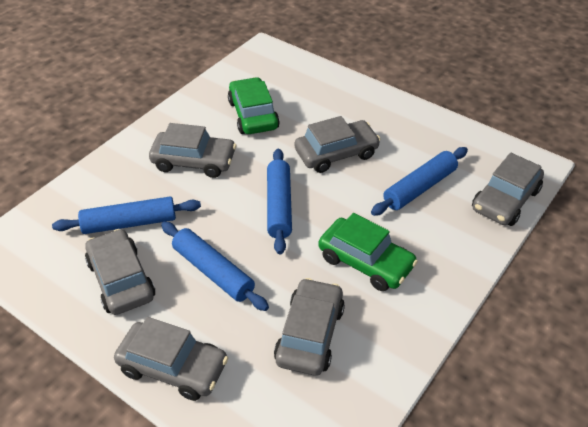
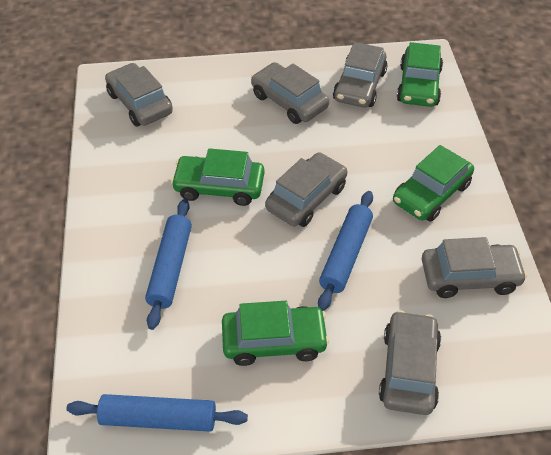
blue rolling pin: 4 -> 3
green car: 2 -> 4

